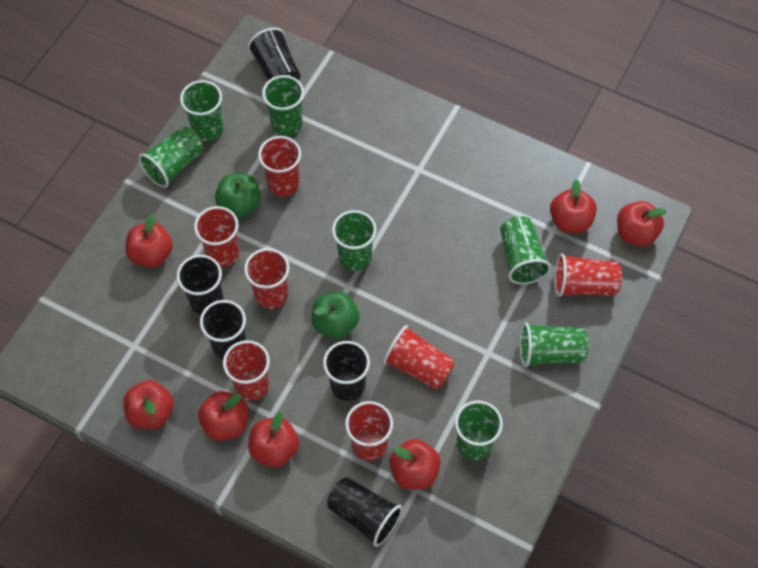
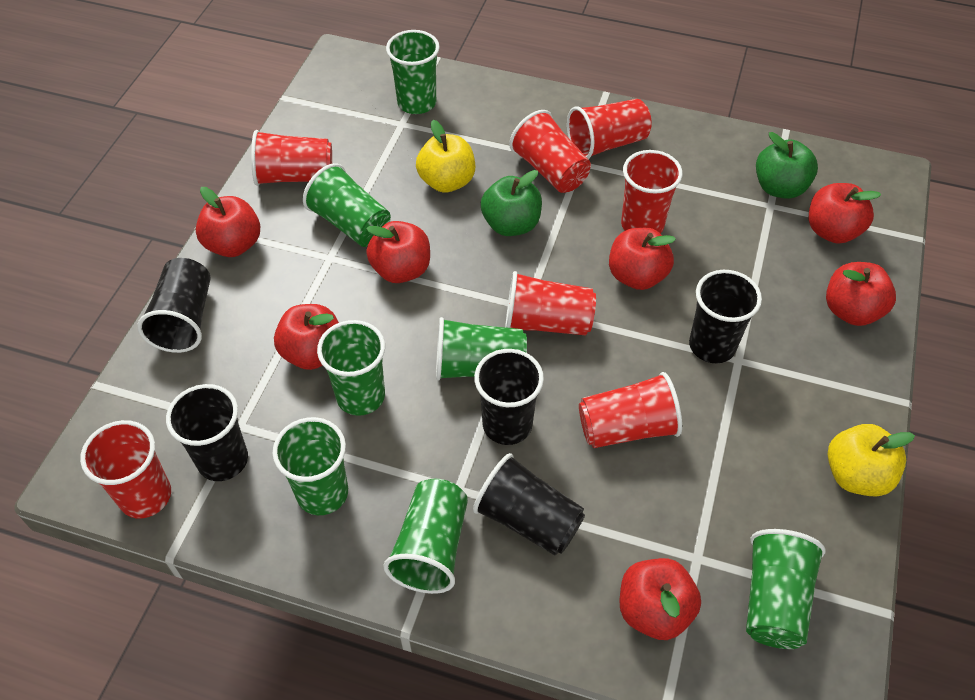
yellow apple: 0 -> 2

